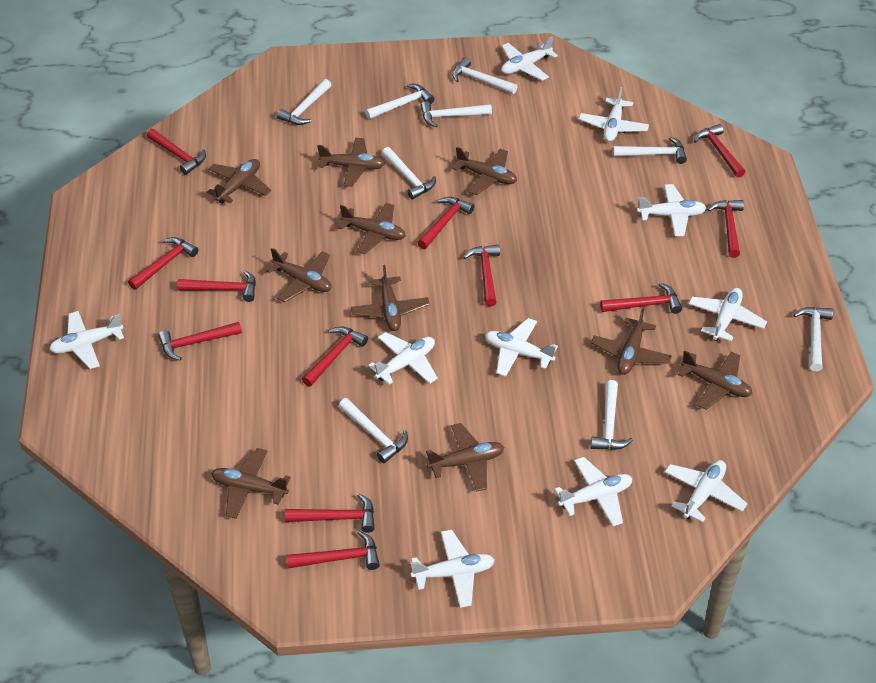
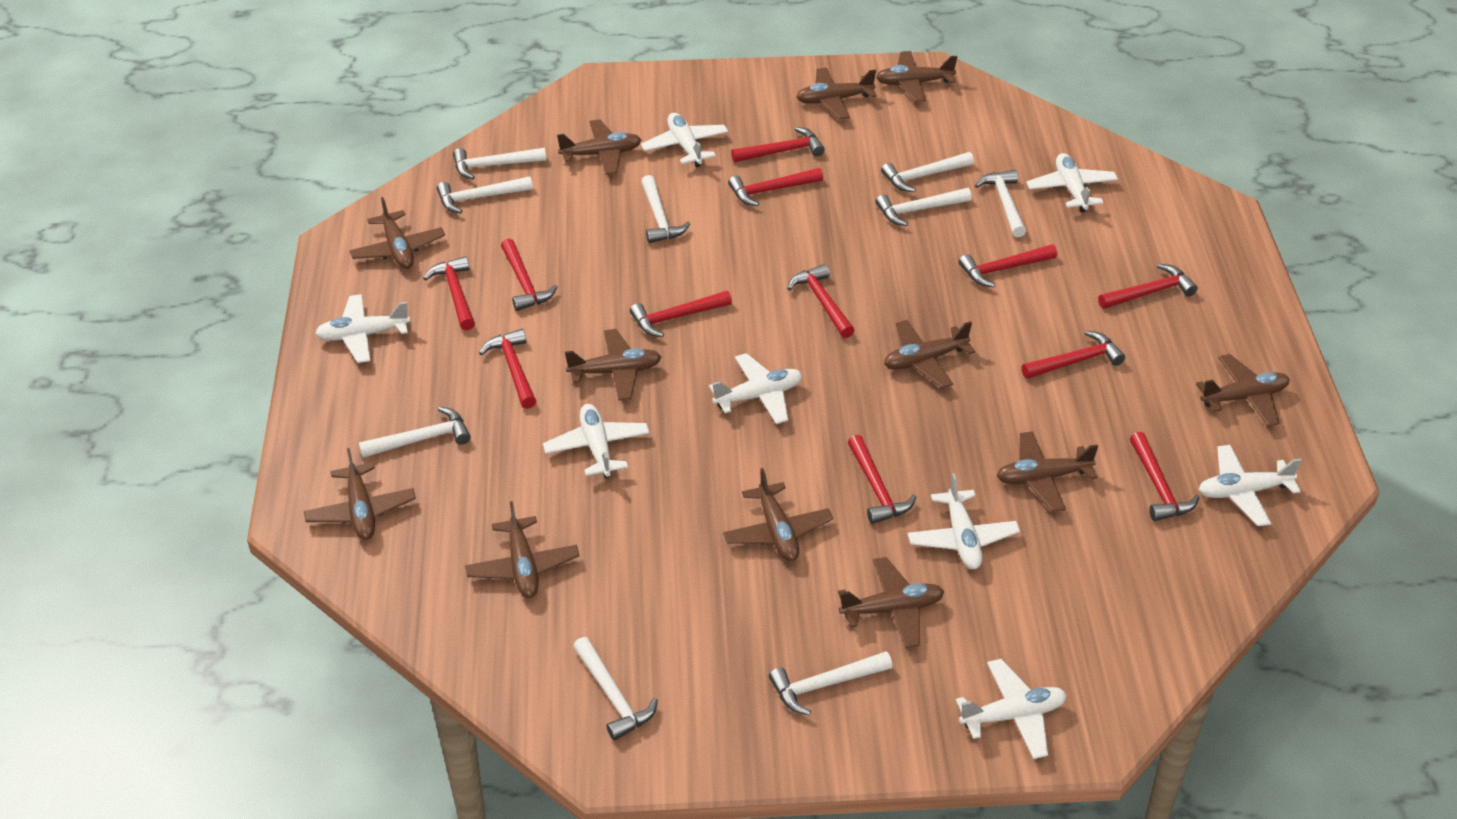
brown plane: 10 -> 12
white plane: 10 -> 8

